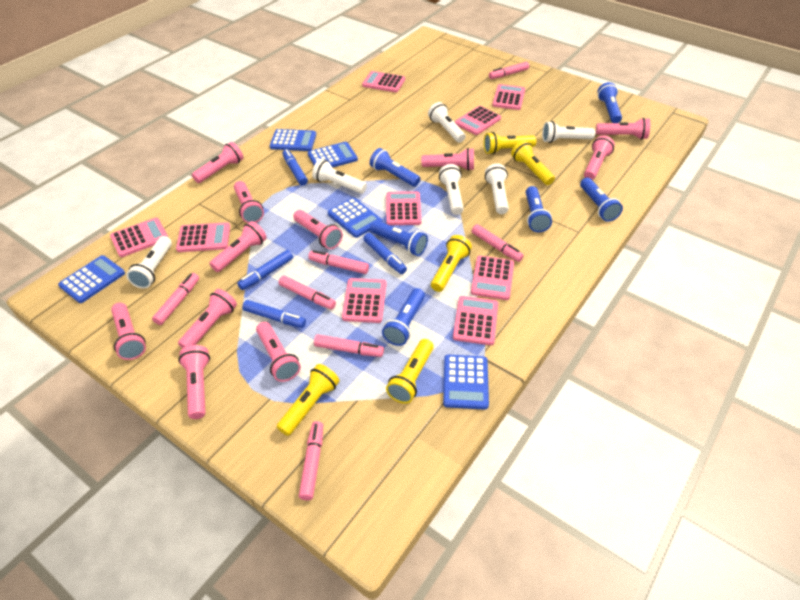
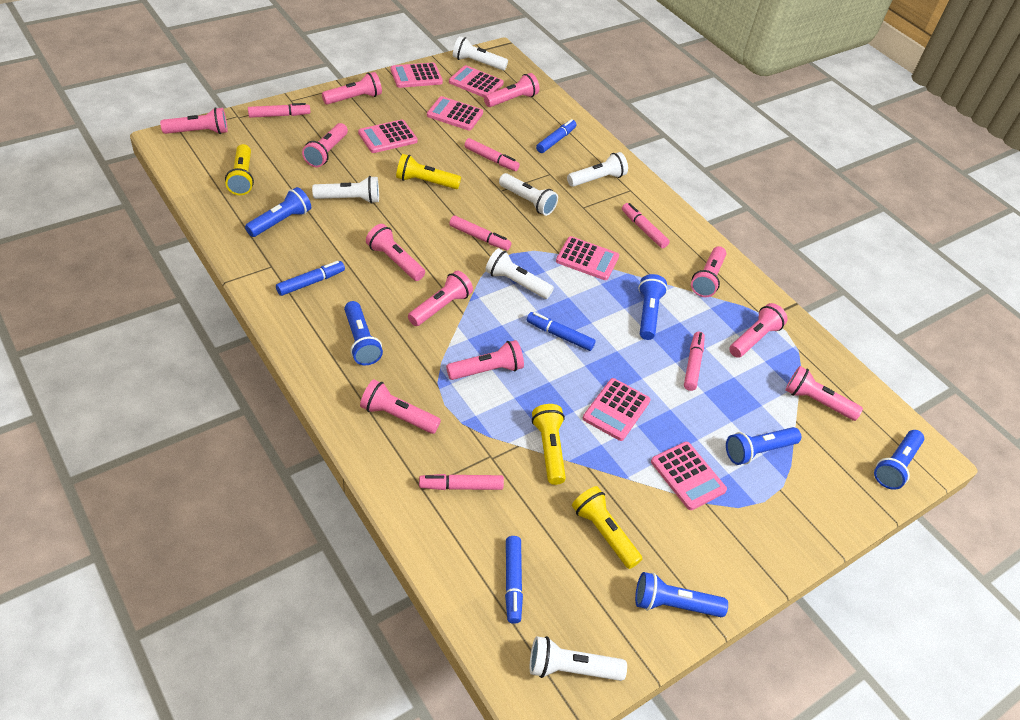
blue calculator: 5 -> 0
pink calculator: 9 -> 7
pink marker: 7 -> 6
yellow flashlight: 5 -> 4

